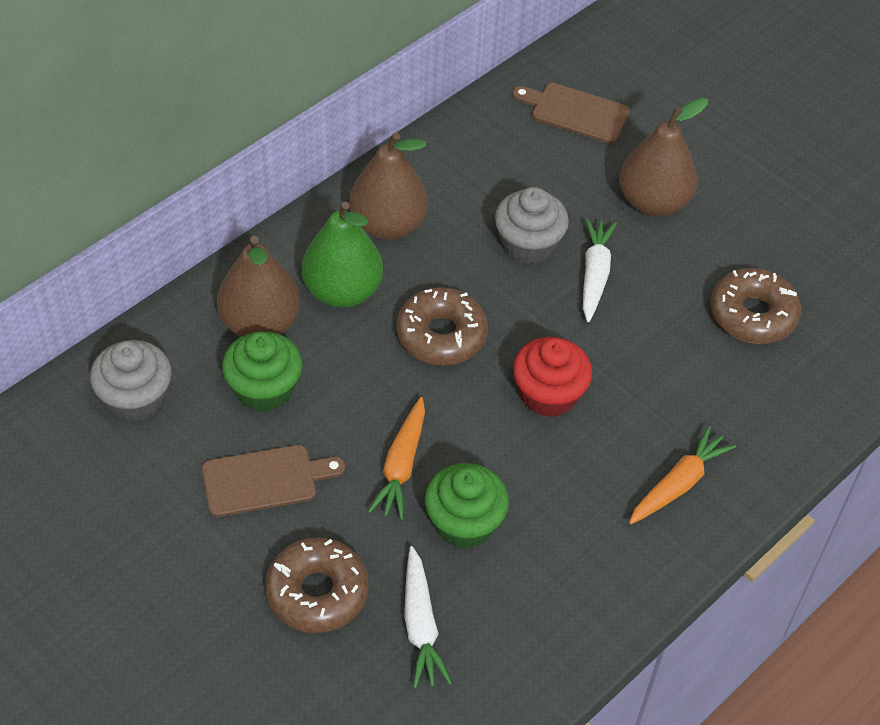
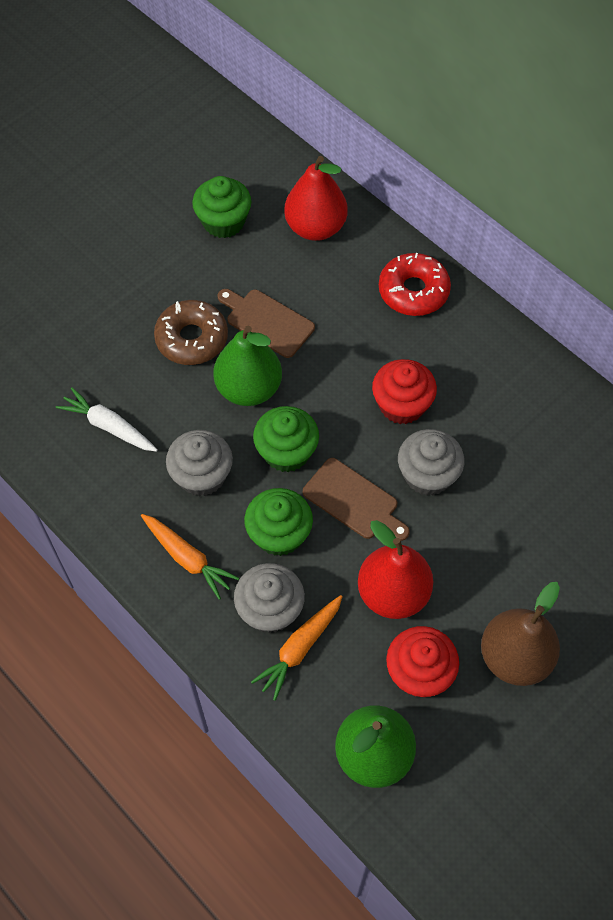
brown donut: 3 -> 1
brown pear: 3 -> 1
green cupcake: 2 -> 3
green pear: 1 -> 2
grey cupcake: 2 -> 3
red cupcake: 1 -> 2
red donut: 0 -> 1
red pear: 0 -> 2
white carrot: 2 -> 1

